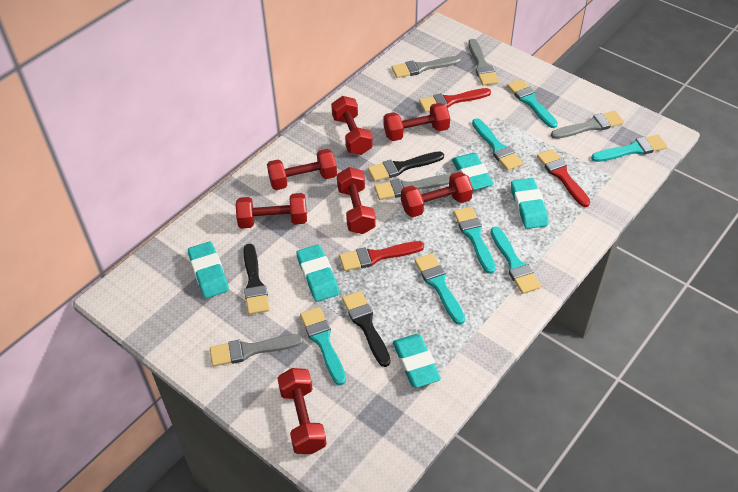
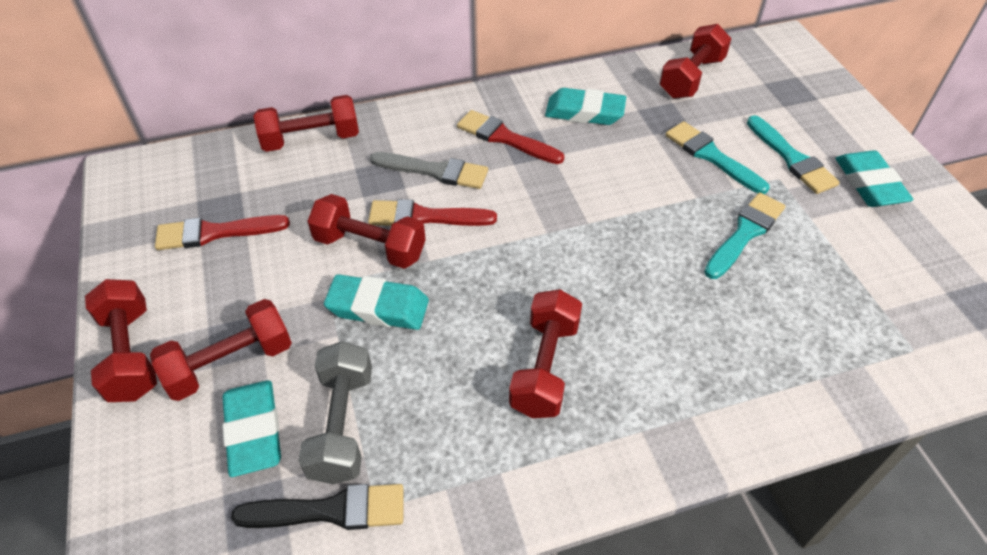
black brush: 3 -> 1
grey brush: 5 -> 1
grey dumbbell: 0 -> 1
red dumbbell: 7 -> 6
turquoise brush: 7 -> 3
turquoise eraser: 5 -> 4

